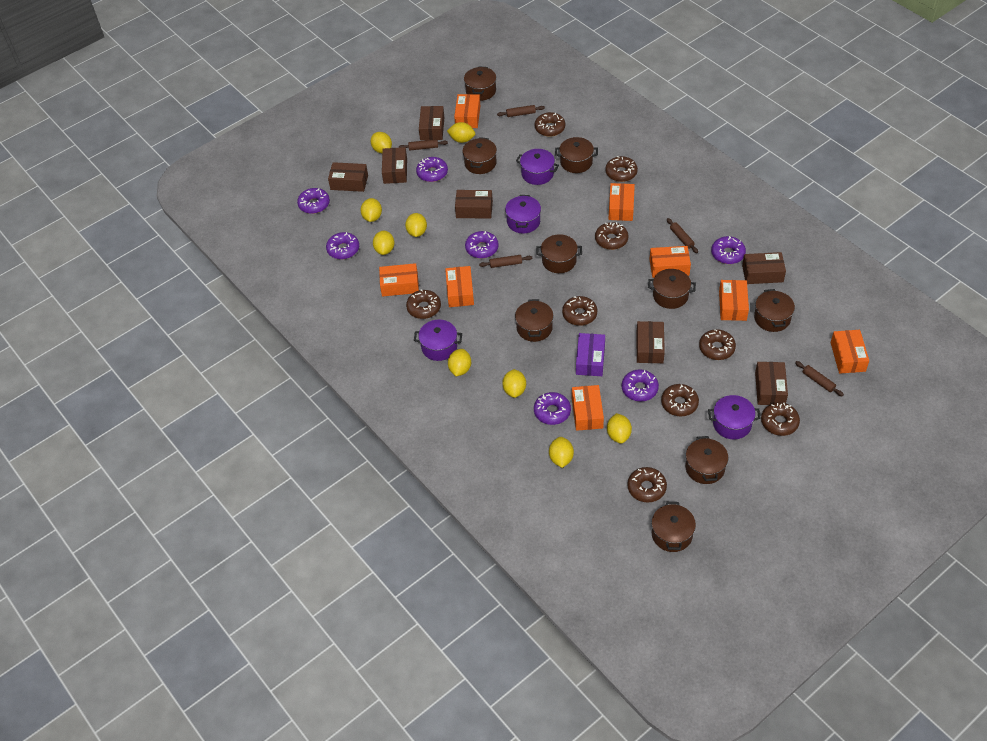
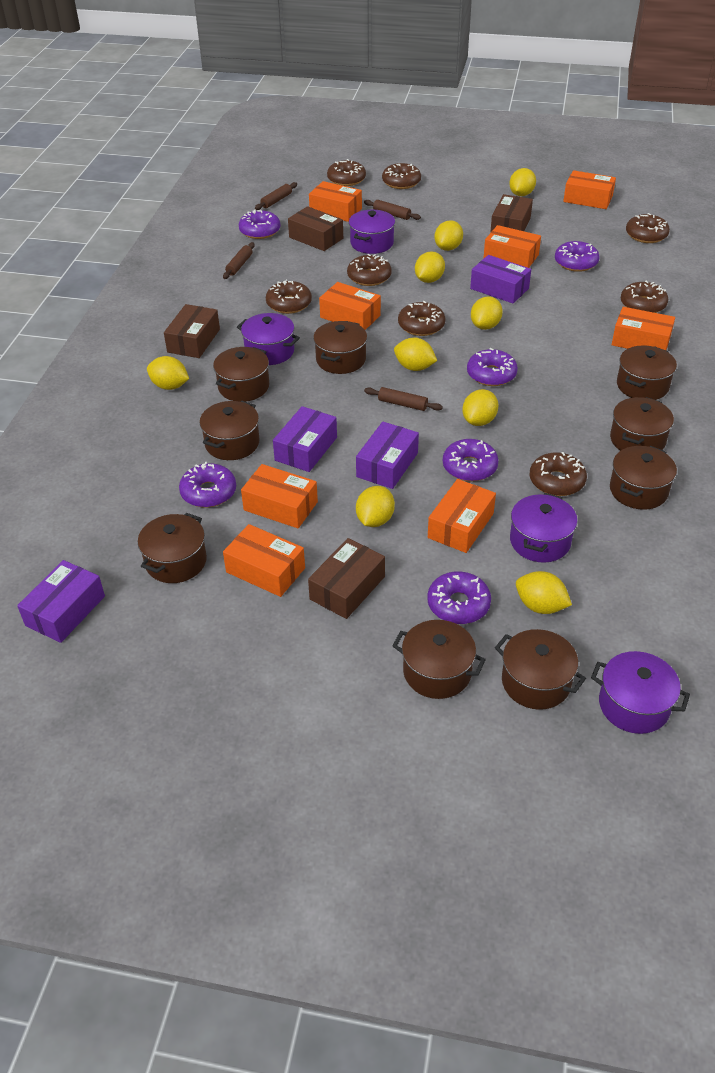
brown box: 7 -> 4
brown donut: 9 -> 8
brown rolling pin: 5 -> 4
purple box: 1 -> 4
purple donut: 7 -> 6

